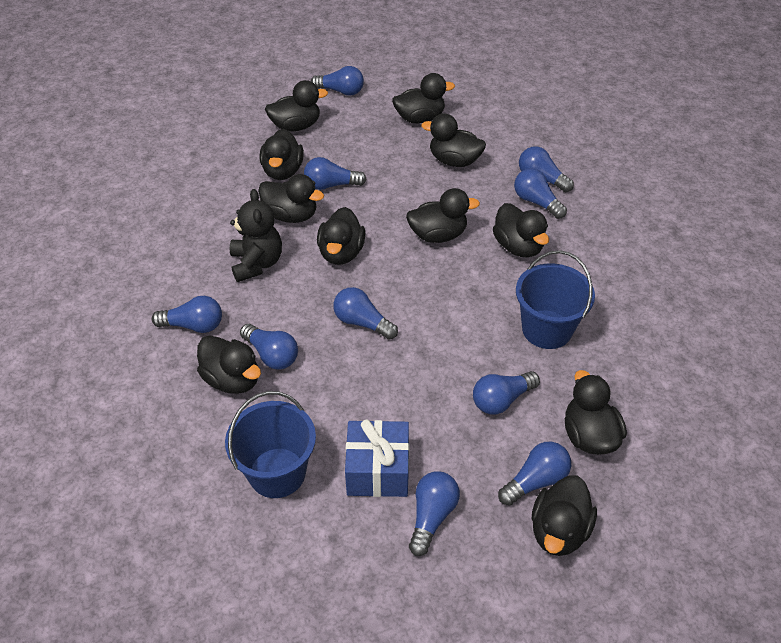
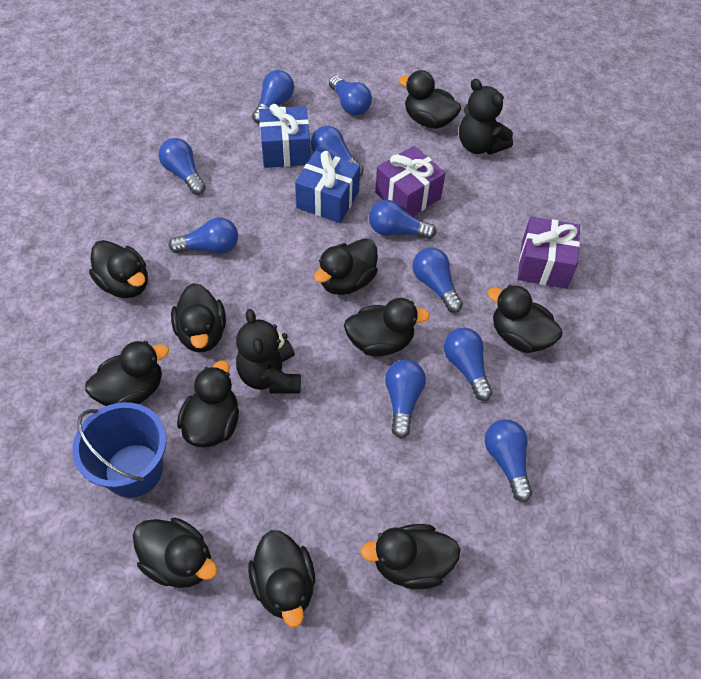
black teddy bear: 1 -> 2
blue bucket: 2 -> 1
blue gift: 1 -> 2
purple gift: 0 -> 2

